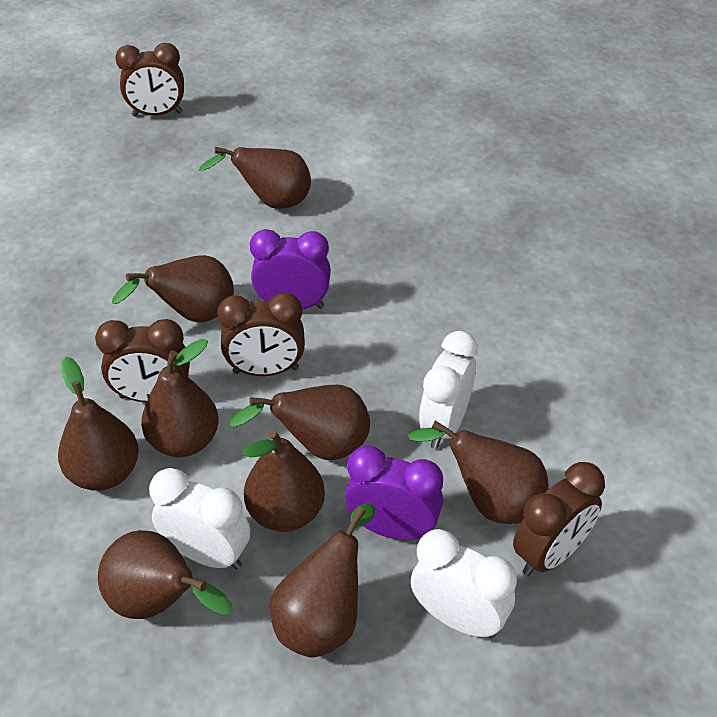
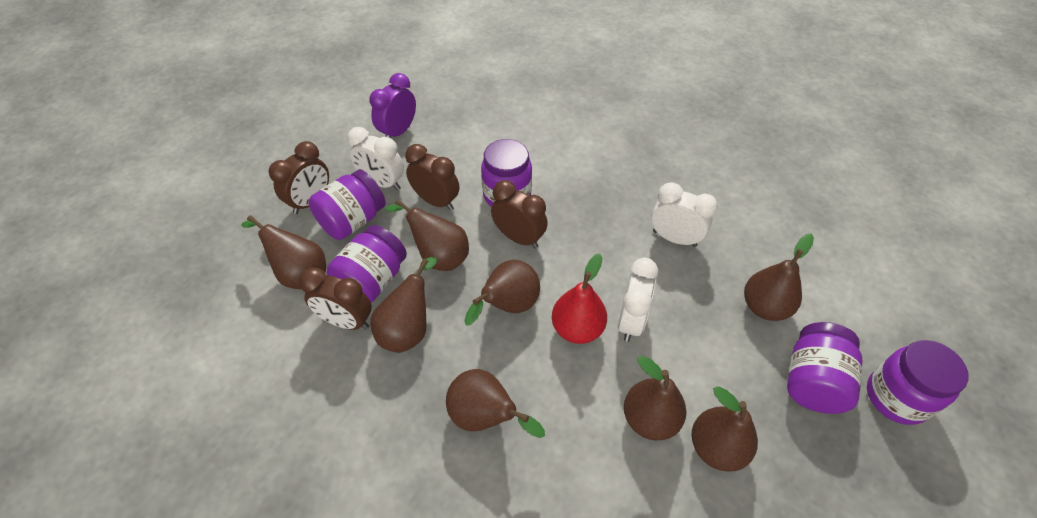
brown pear: 9 -> 8
purple clock: 2 -> 1
purple jar: 0 -> 5
red pear: 0 -> 1

